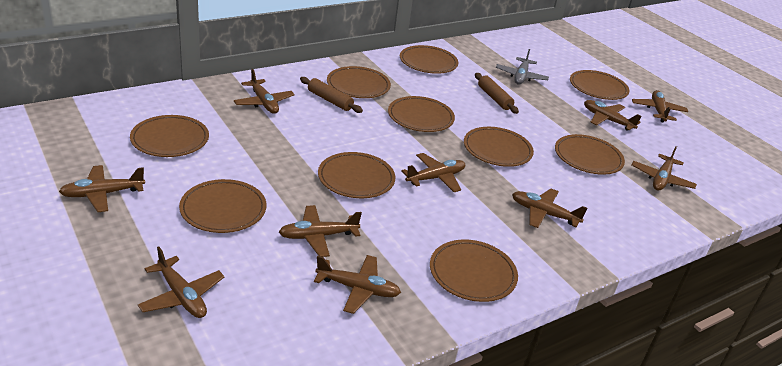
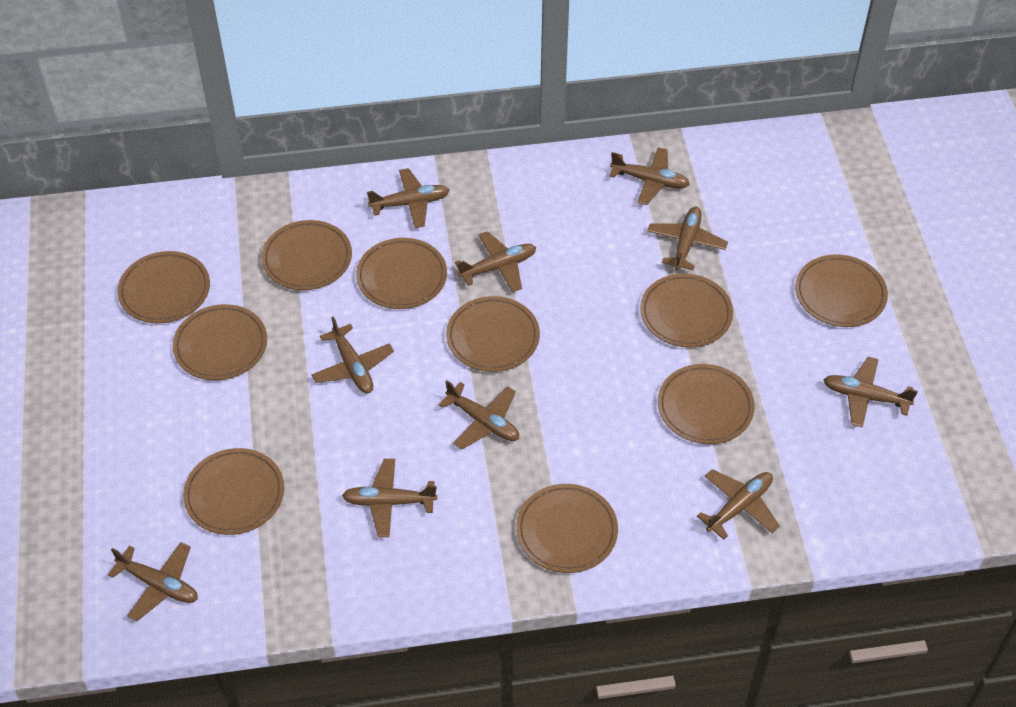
brown rolling pin: 2 -> 0
grey plane: 1 -> 0

